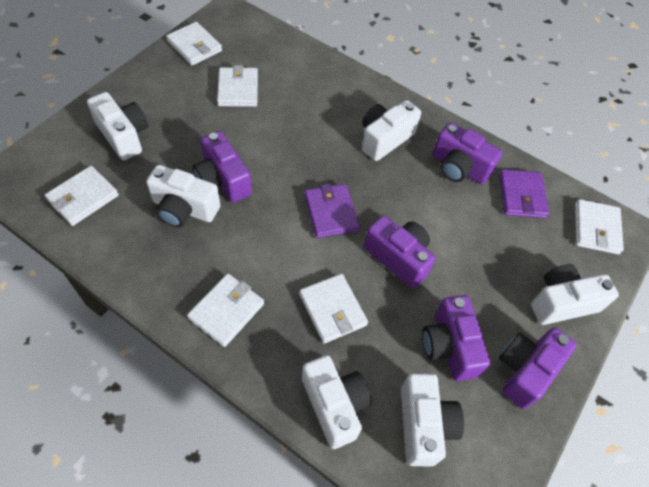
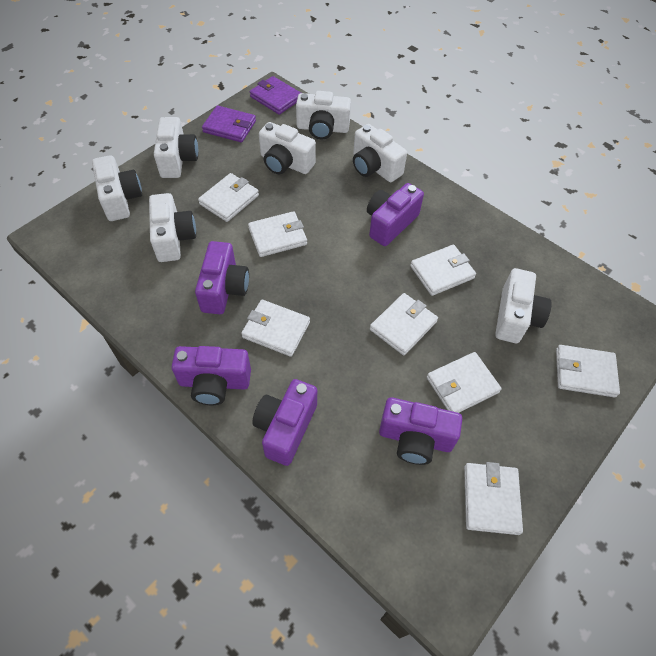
white camera: 6 -> 7
white wallet: 6 -> 8

